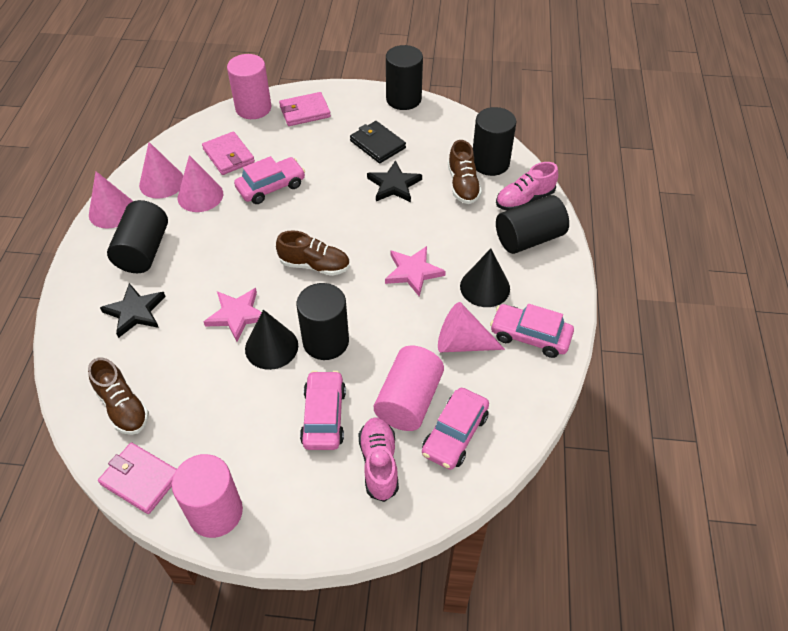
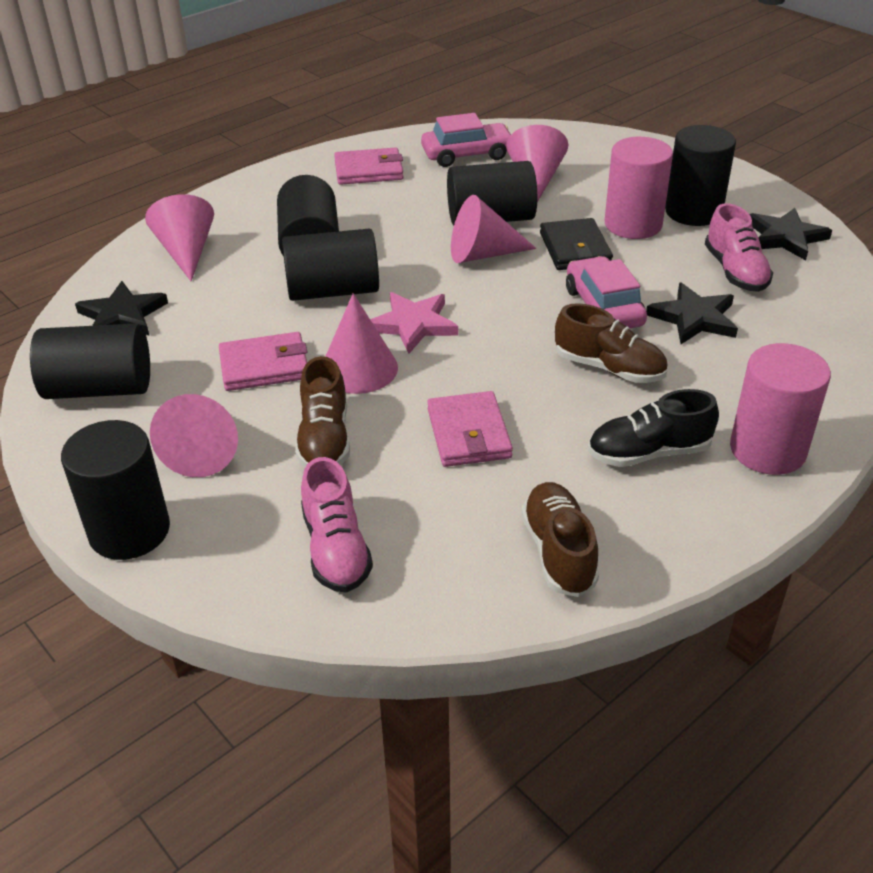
black cone: 2 -> 0
black cylinder: 5 -> 6
black shoe: 0 -> 1
black star: 2 -> 3
pink car: 4 -> 2
pink cone: 4 -> 5
pink cylinder: 3 -> 2
pink star: 2 -> 1

